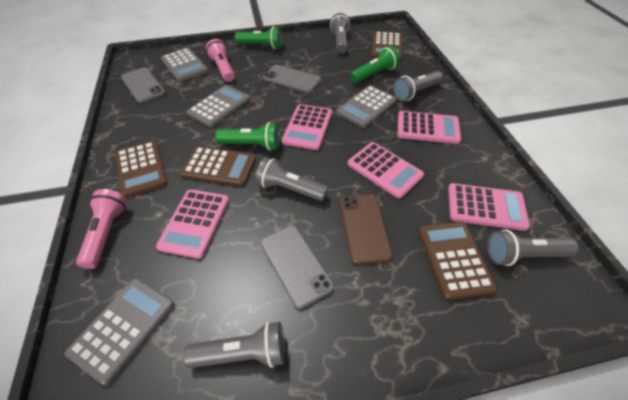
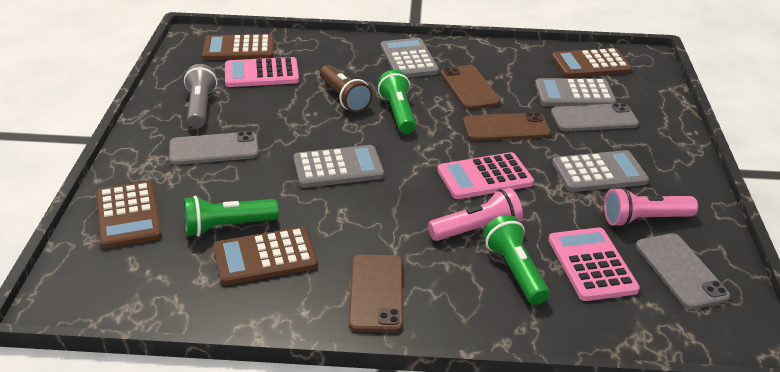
brown flashlight: 0 -> 1
brown phone: 1 -> 3
grey flashlight: 5 -> 1
pink calculator: 5 -> 3

